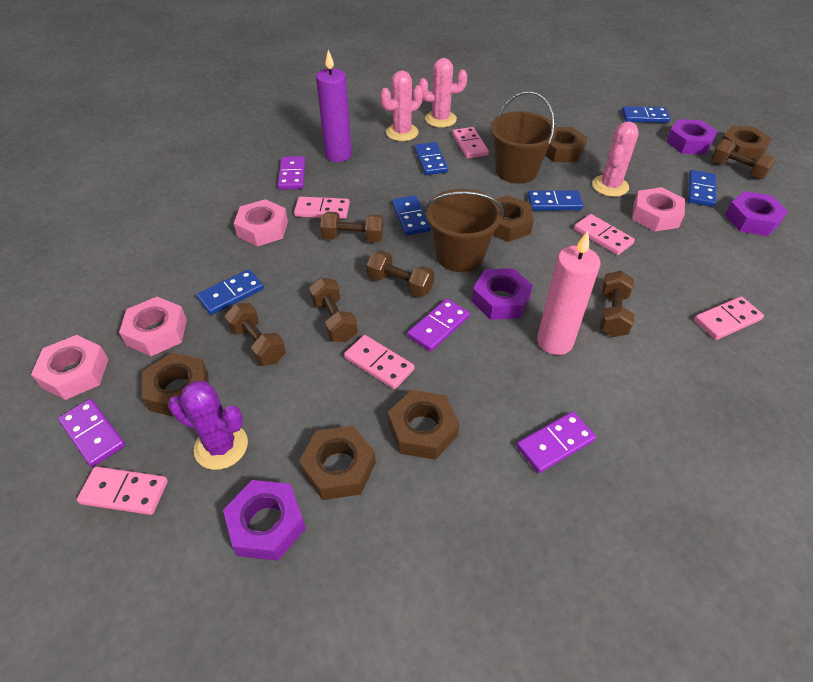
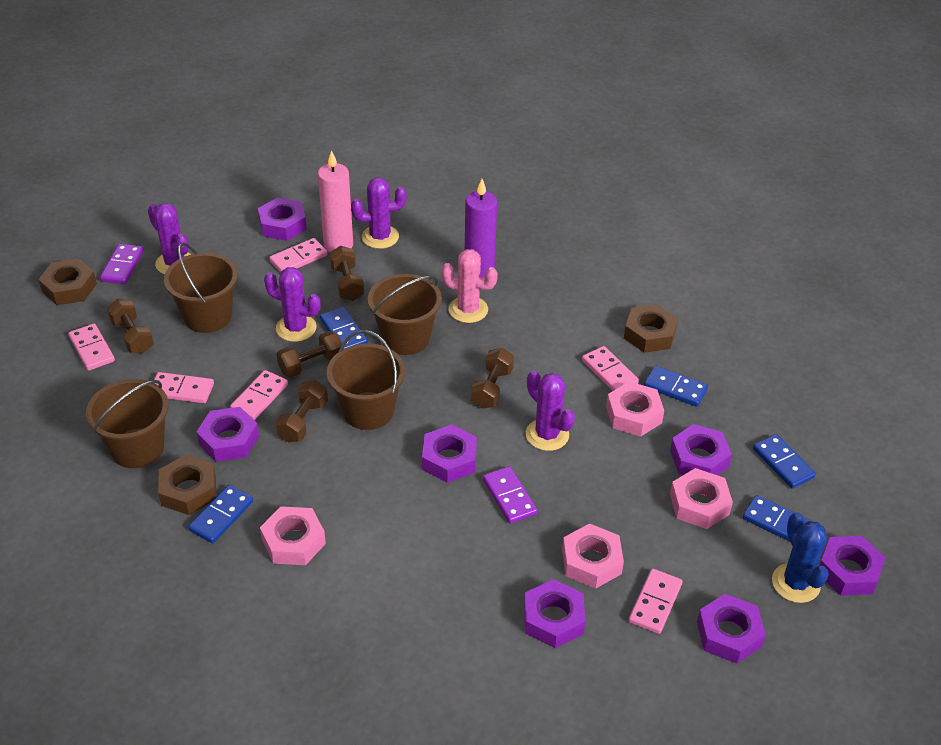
blue cactus: 0 -> 1
blue domino: 6 -> 5
brown bucket: 2 -> 4
brown dumbbell: 6 -> 5
brown nut: 6 -> 3
pink cactus: 3 -> 1
purple cactus: 1 -> 4
purple domino: 4 -> 2
purple nut: 4 -> 7

